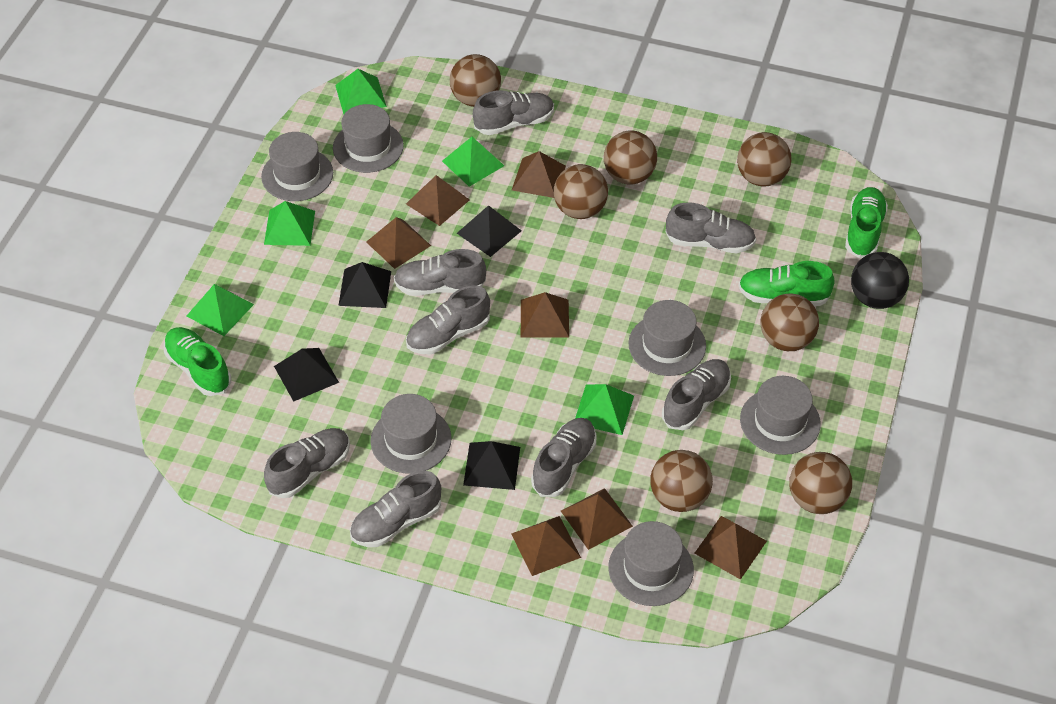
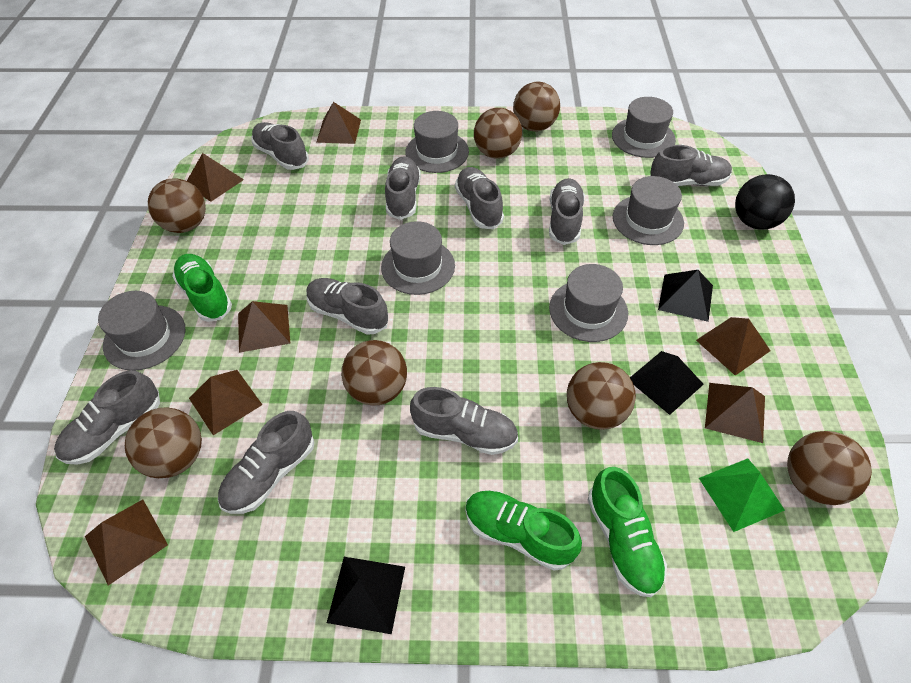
black pyramid: 4 -> 3
green pyramid: 5 -> 1
grey shoe: 8 -> 9

